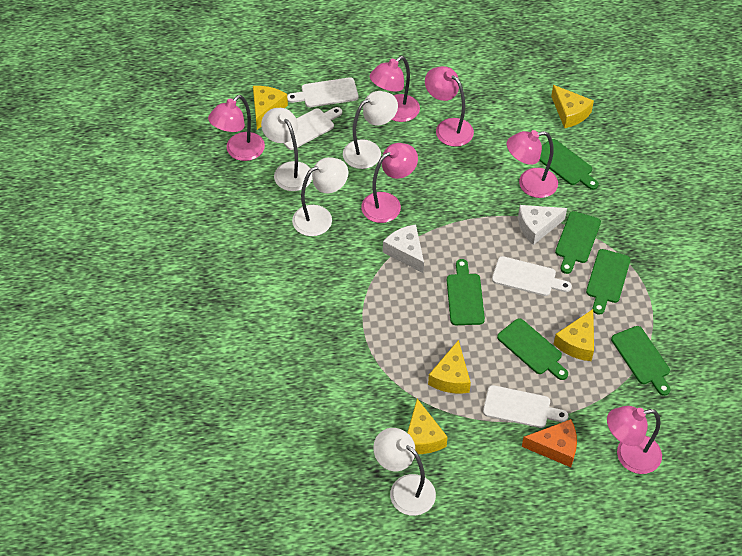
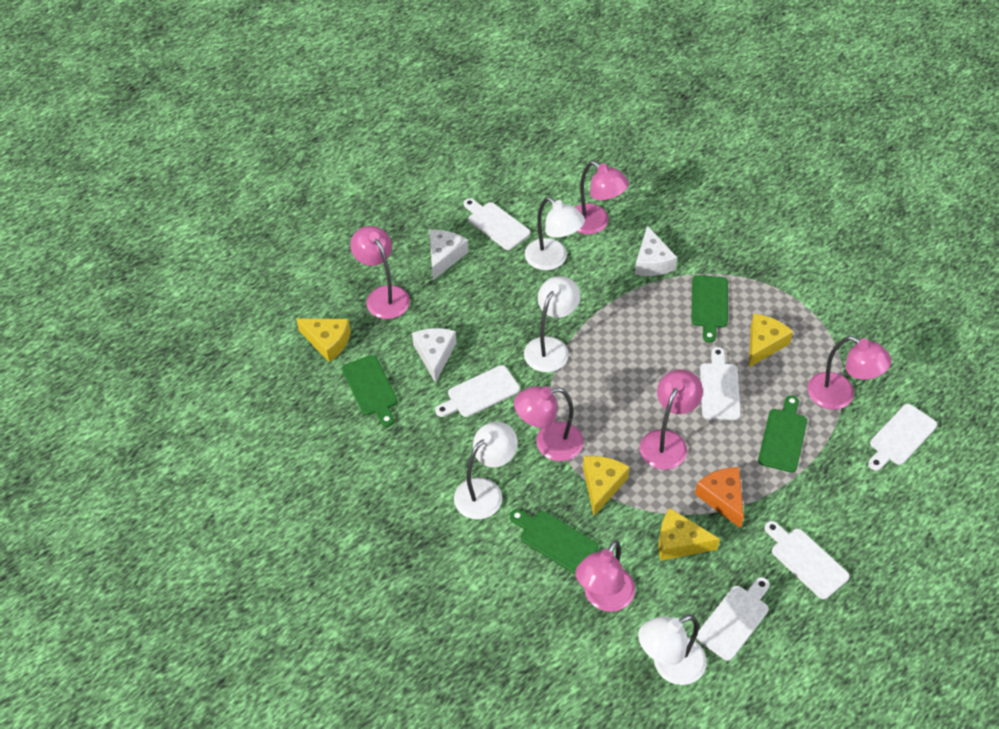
green cutting board: 6 -> 4
white cheese: 2 -> 3
white cutting board: 4 -> 6
yellow cheese: 5 -> 4

